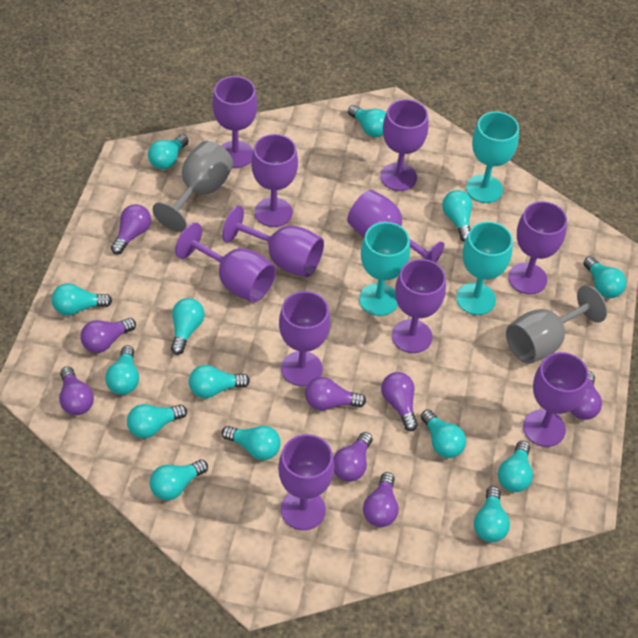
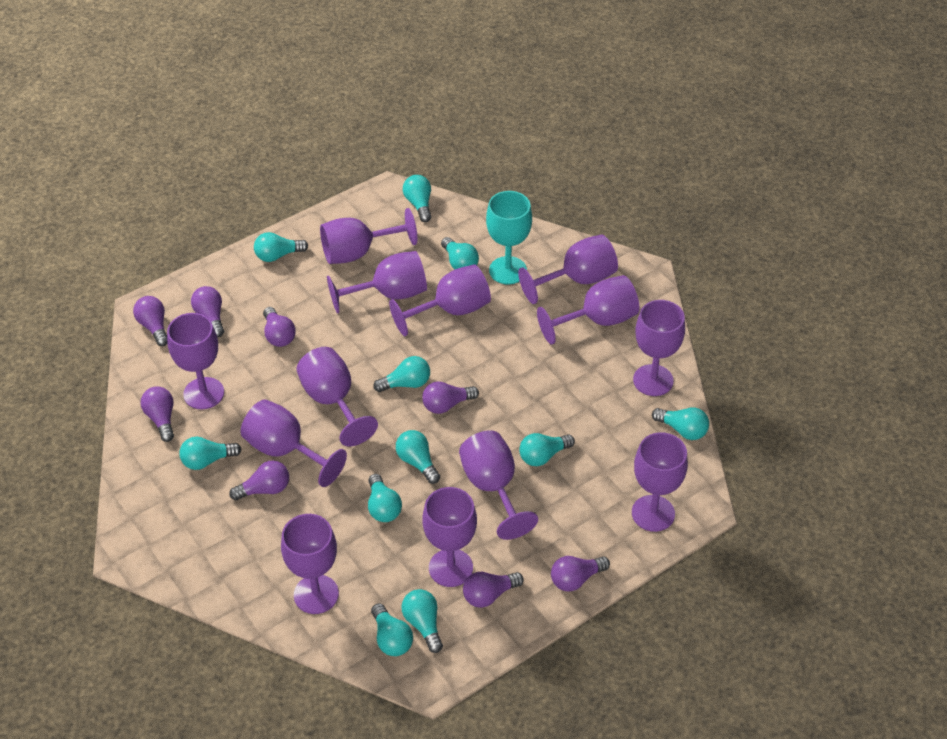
grey goblet: 2 -> 0
purple goblet: 11 -> 13
turquoise goblet: 3 -> 1
turquoise light bulb: 14 -> 11

